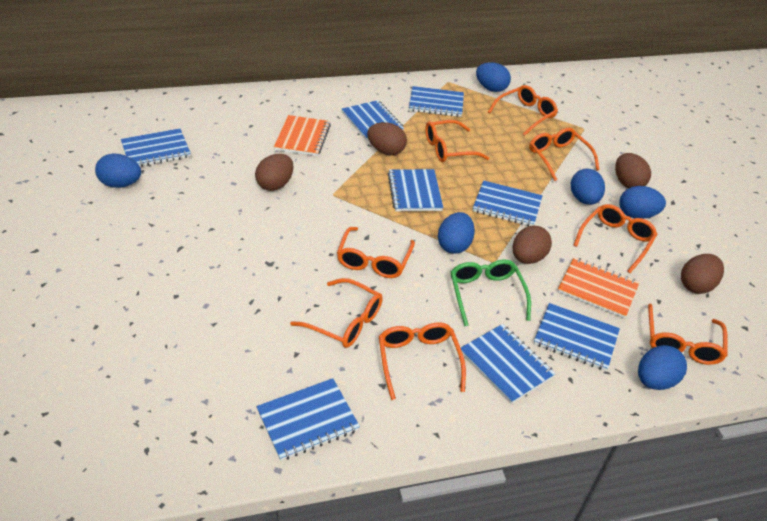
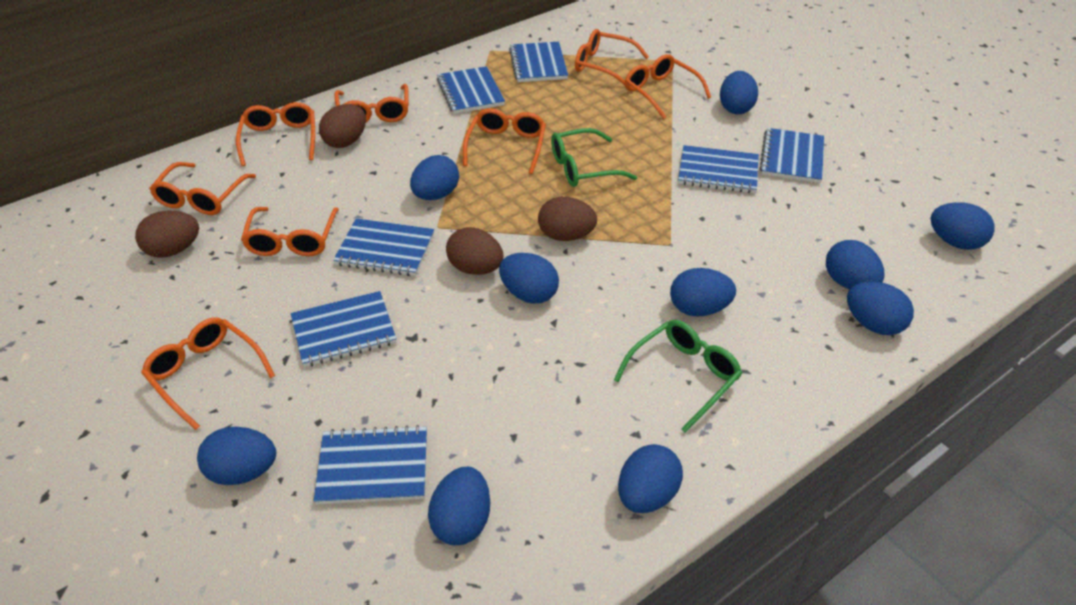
blue egg: 6 -> 10
blue notebook: 8 -> 7
brown egg: 5 -> 4
green glasses: 1 -> 2
orange notebook: 2 -> 0

